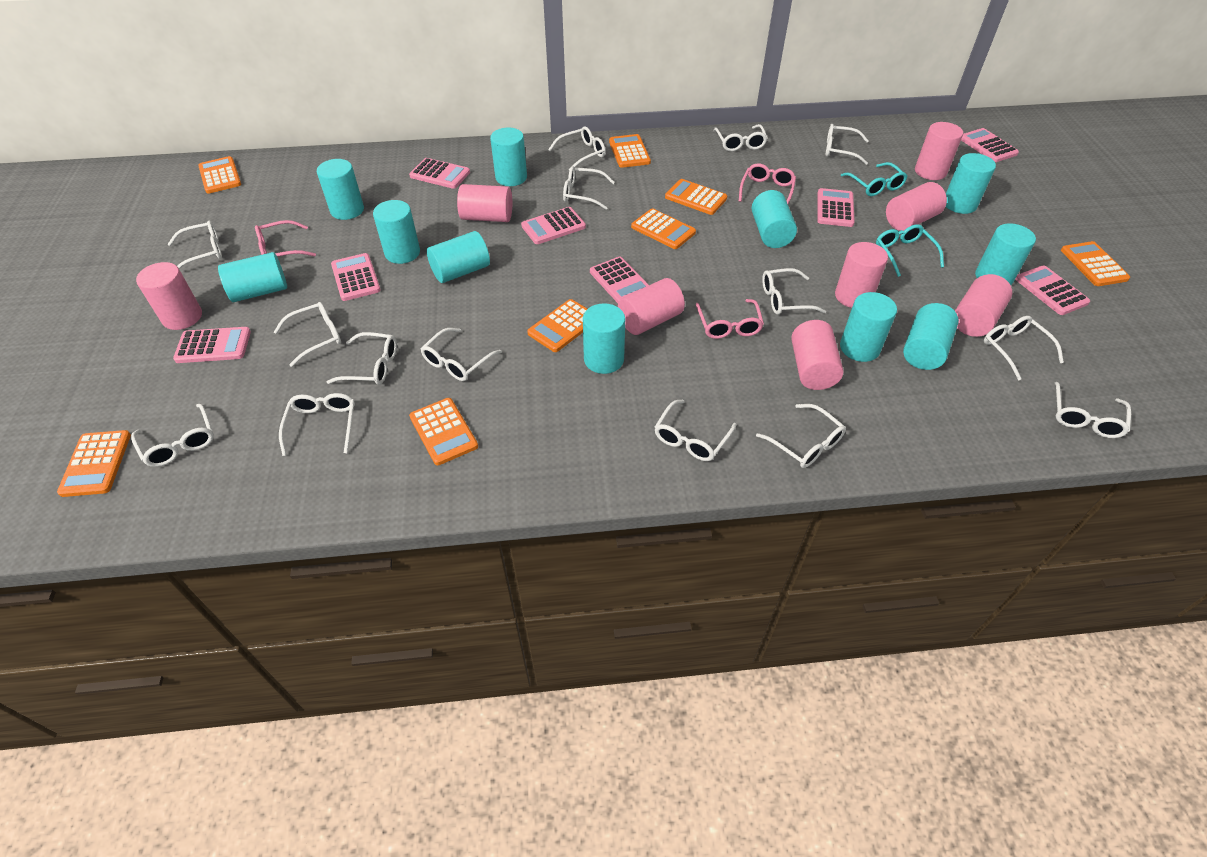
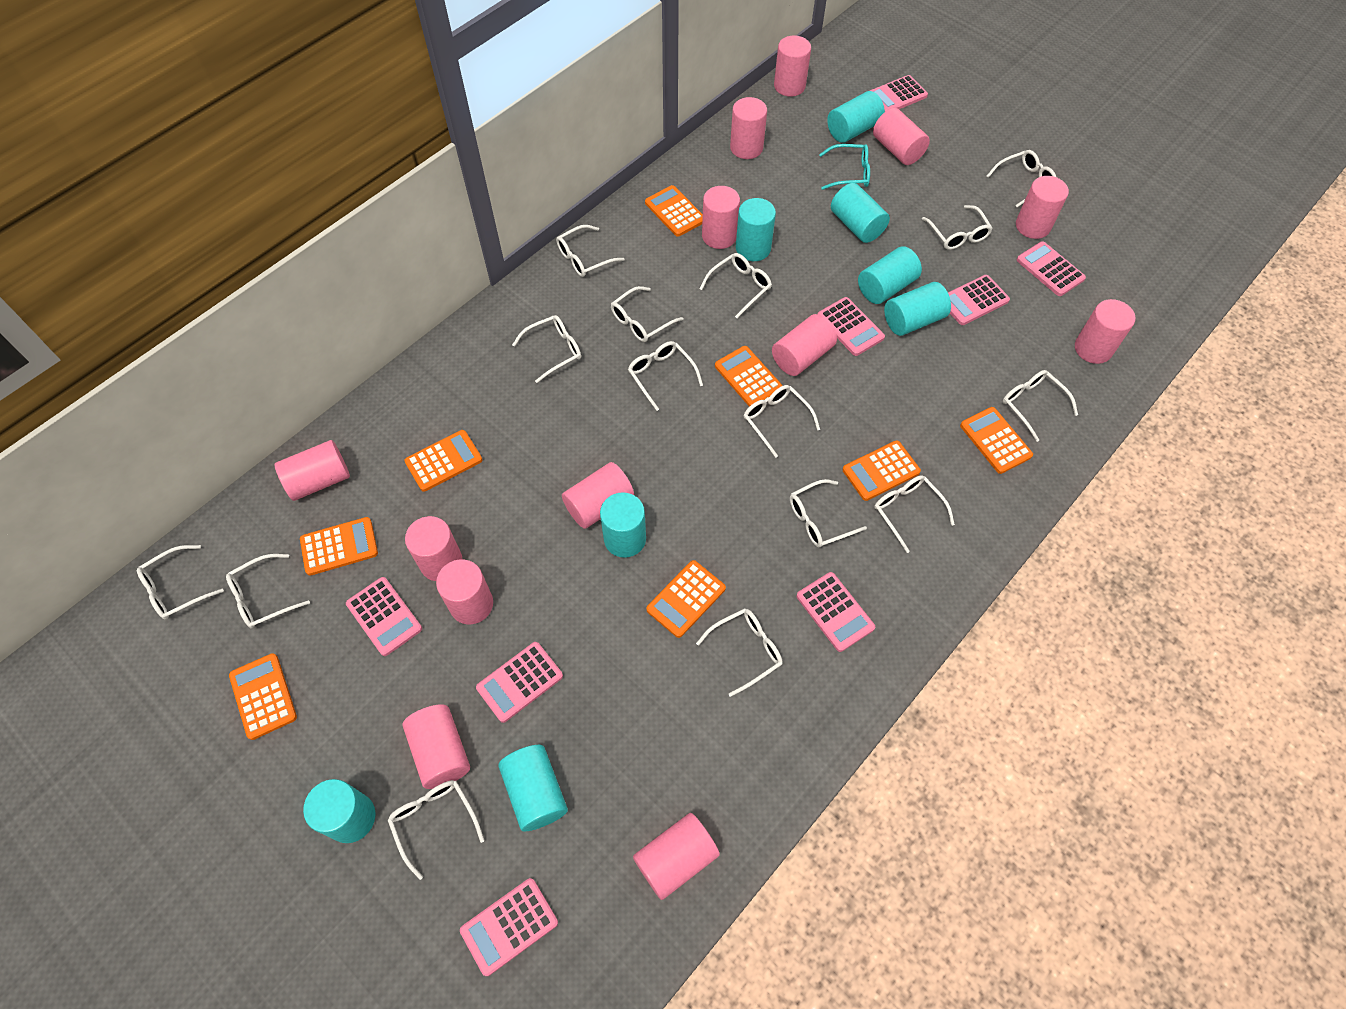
pink cylinder: 8 -> 13
pink glasses: 3 -> 0
turquoise cylinder: 11 -> 8
turquoise glasses: 2 -> 1

